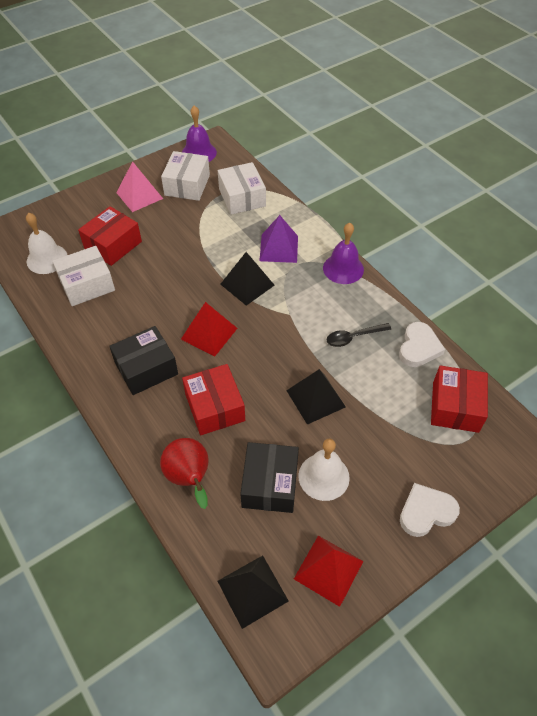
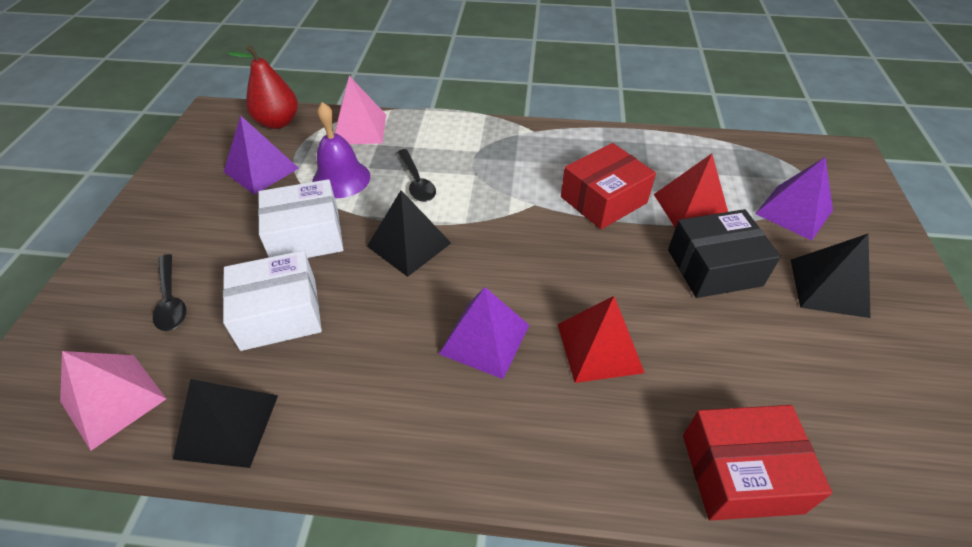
black box: 2 -> 1
black spoon: 1 -> 2
pink pyramid: 1 -> 2
purple bell: 2 -> 1
purple pyramid: 1 -> 3
red box: 3 -> 2
white bell: 2 -> 0
white box: 3 -> 2
white heart: 2 -> 0

